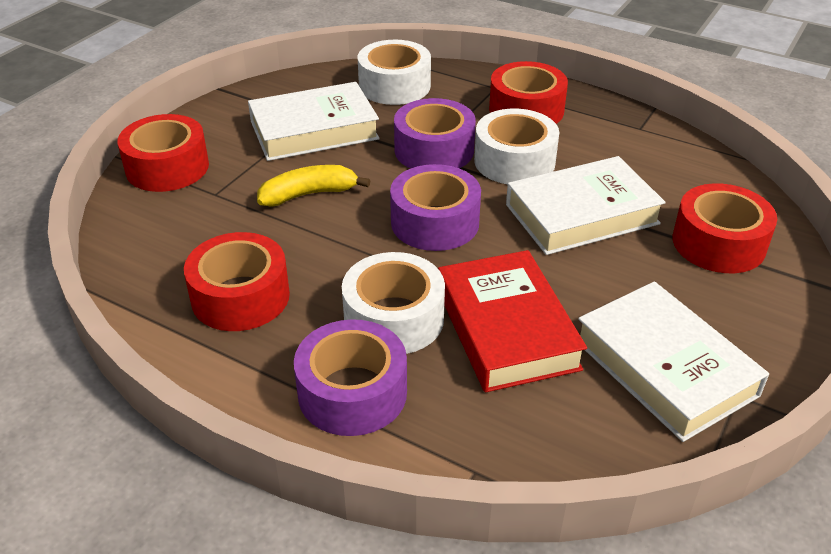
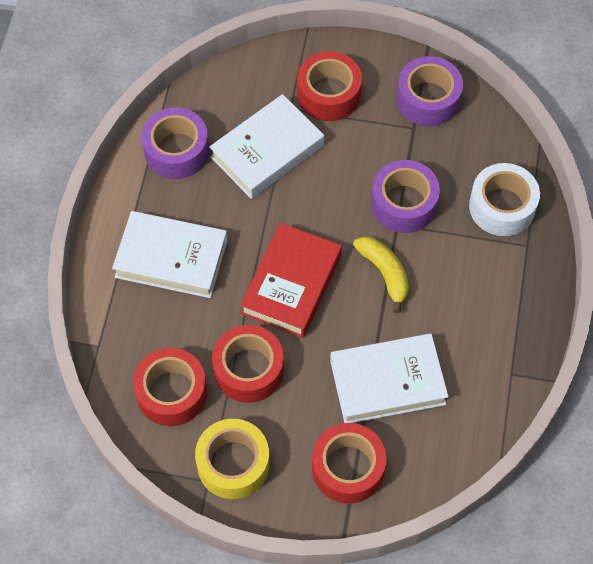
white tape: 3 -> 1
yellow tape: 0 -> 1

